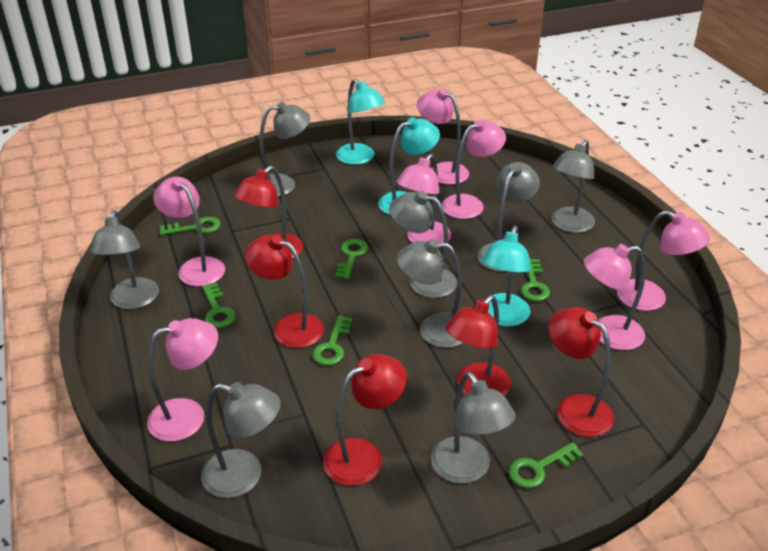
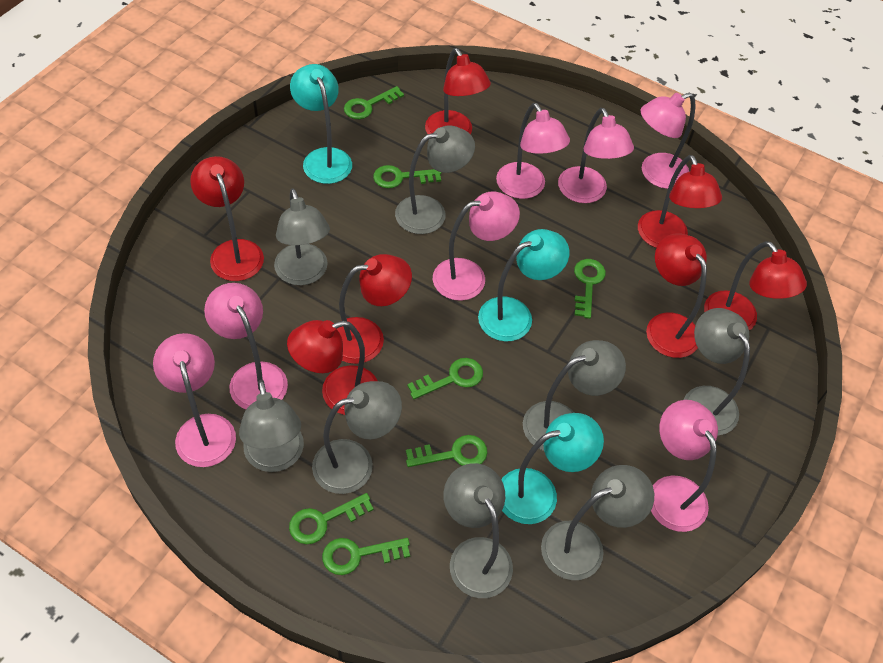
green key: 6 -> 7
red lamp: 5 -> 7

